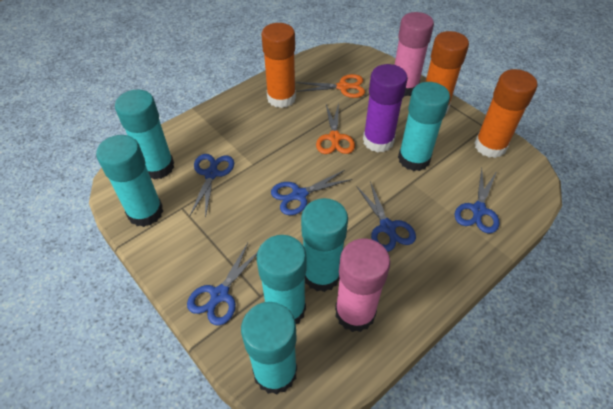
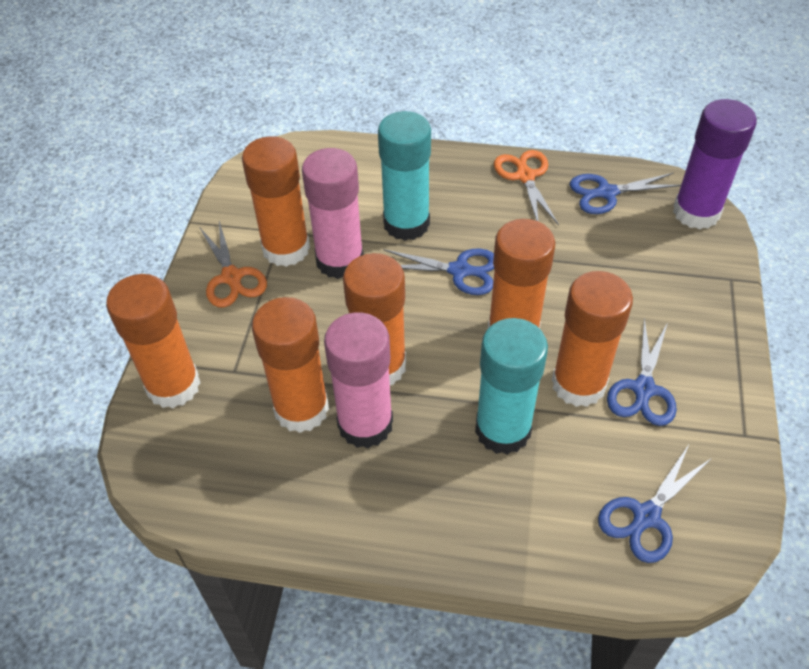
blue scissors: 5 -> 4
orange glue stick: 3 -> 6
turquoise glue stick: 6 -> 2

